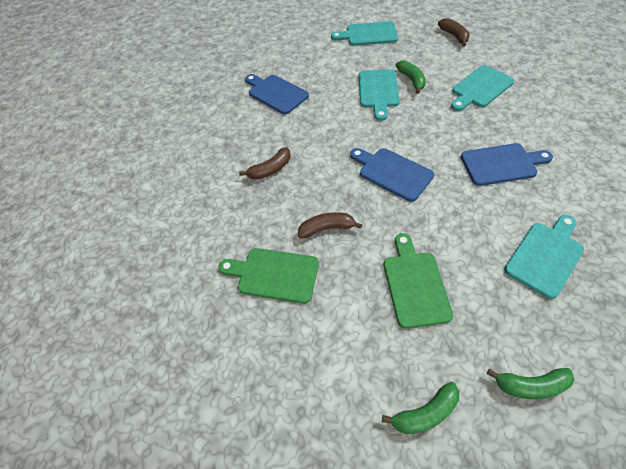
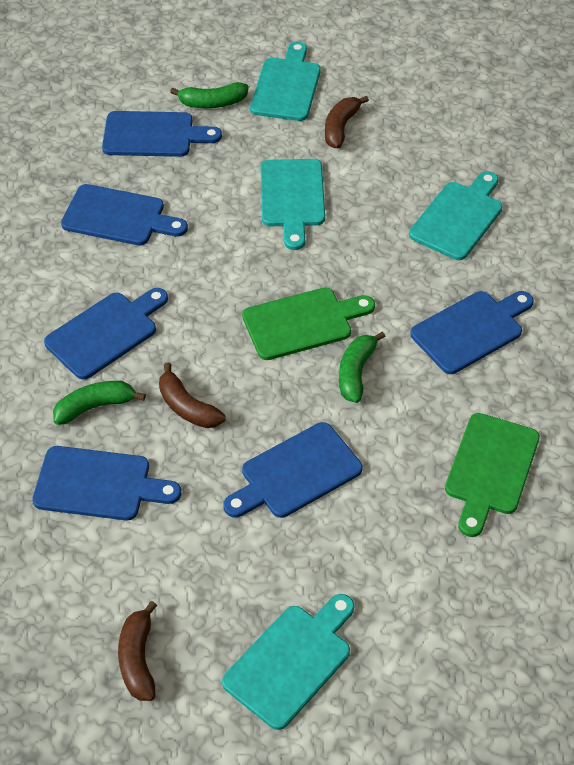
blue cutting board: 3 -> 6

